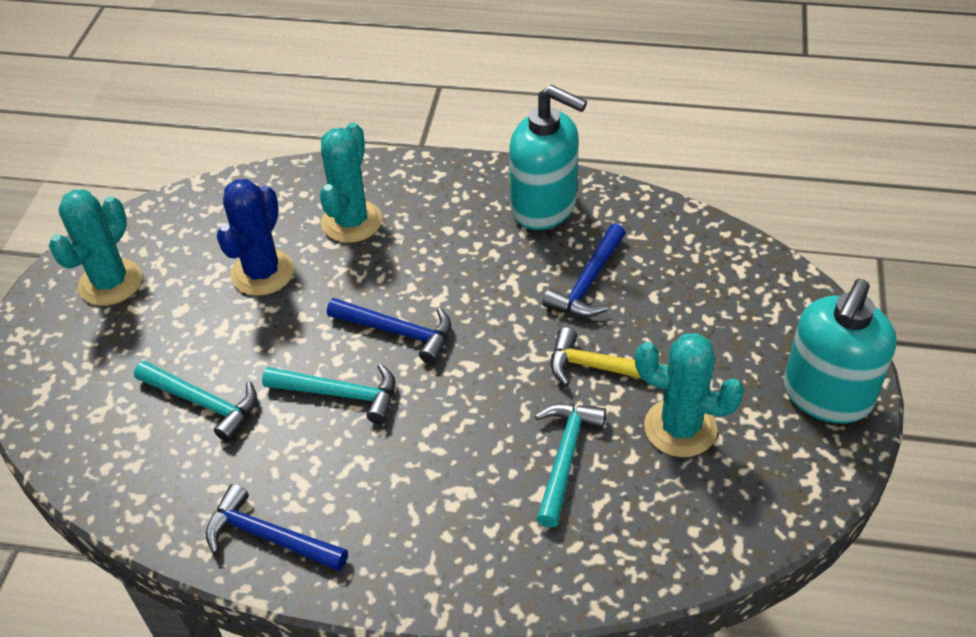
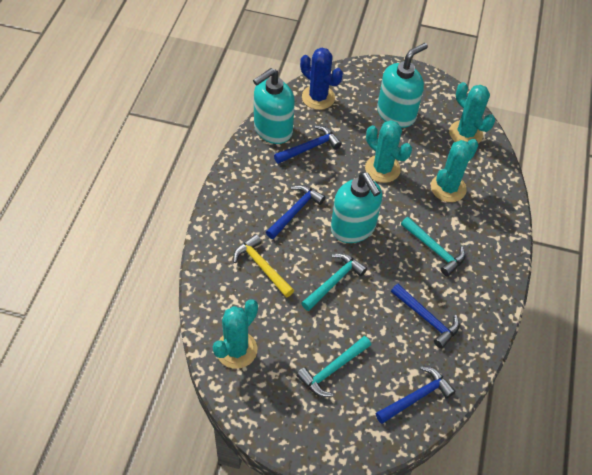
blue hammer: 3 -> 4
turquoise cactus: 3 -> 4
turquoise soap dispenser: 2 -> 3

